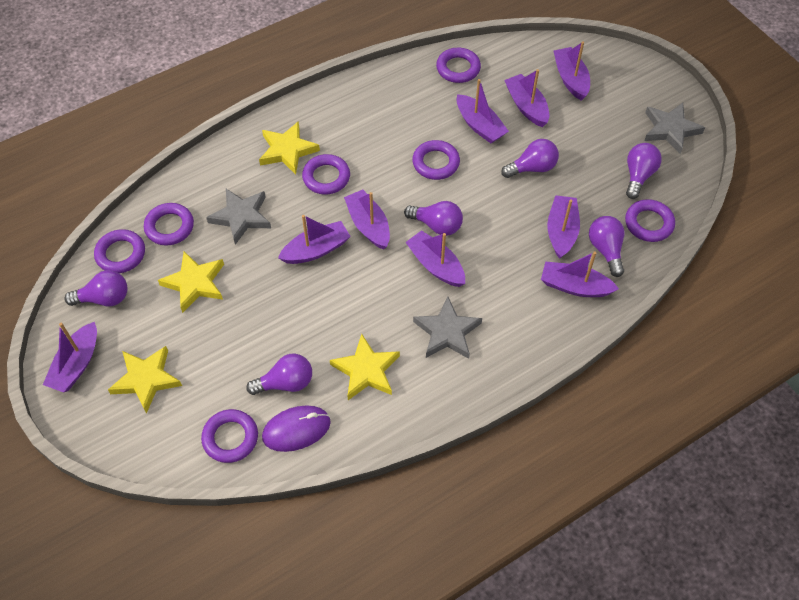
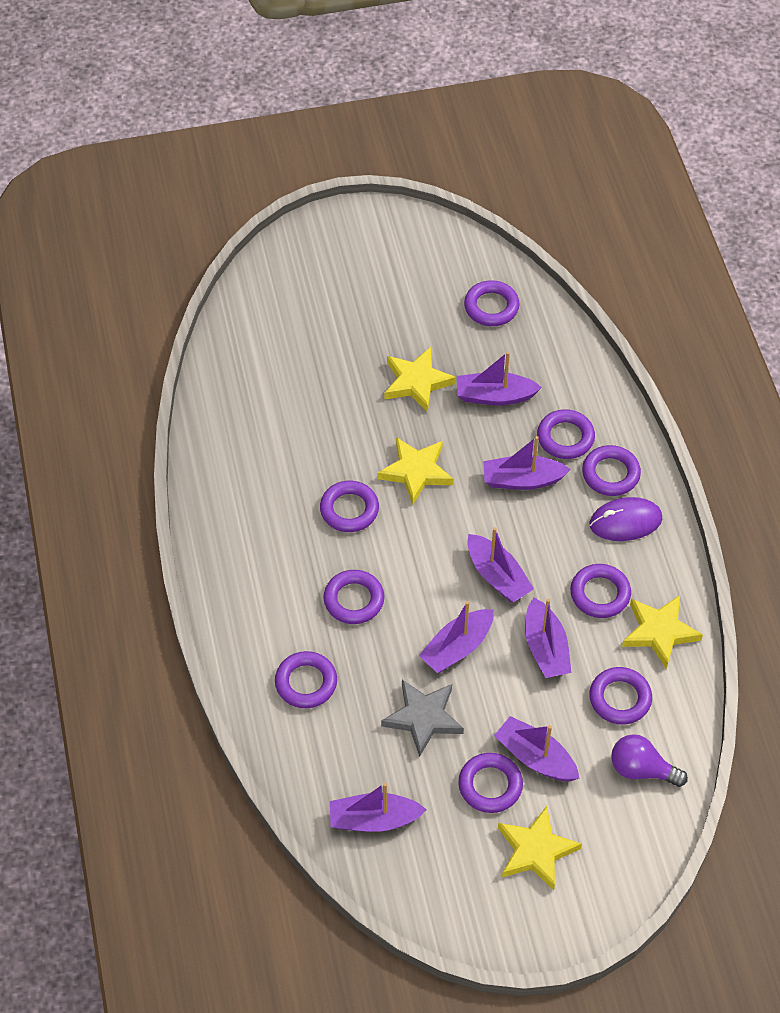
grey star: 3 -> 1
purple boat: 9 -> 7
purple light bulb: 6 -> 1
purple ring: 7 -> 9

